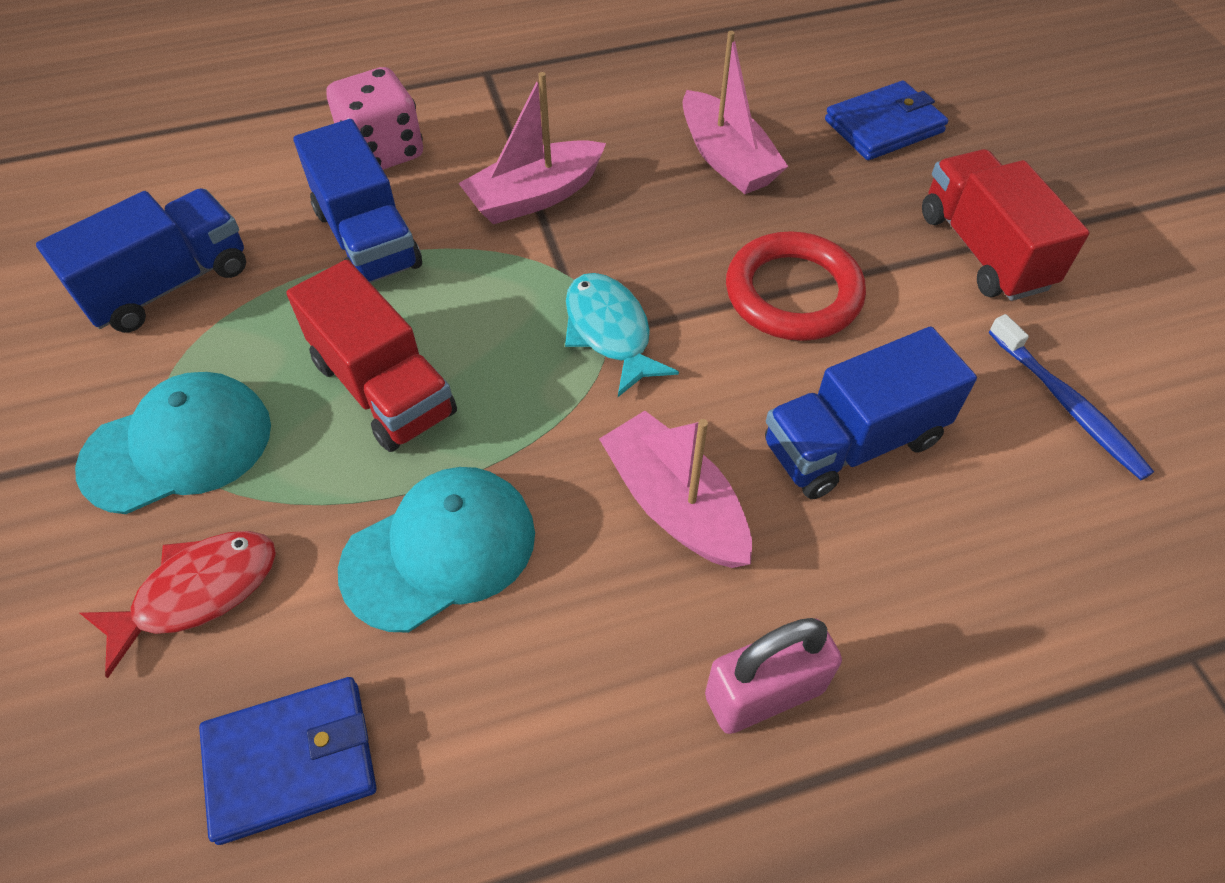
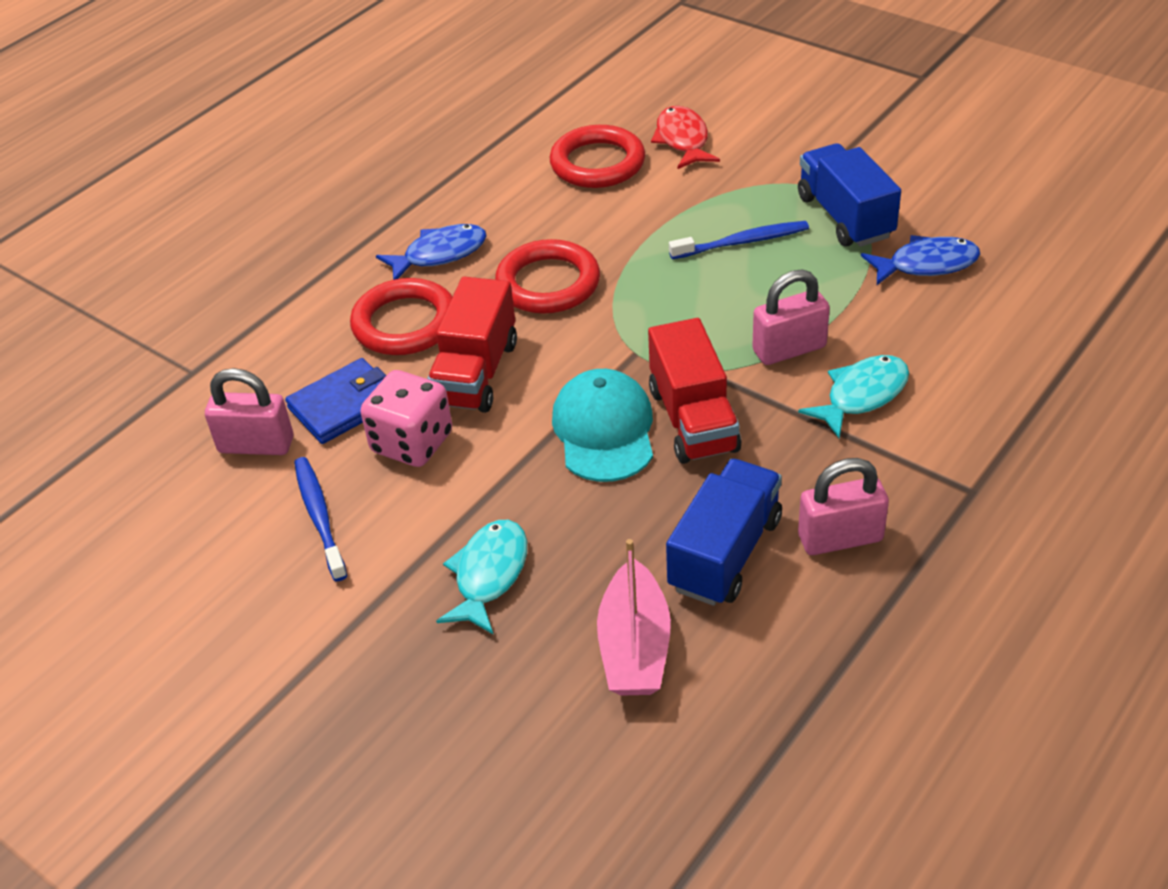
blue fish: 0 -> 2
blue toothbrush: 1 -> 2
blue truck: 3 -> 2
blue wallet: 2 -> 1
pink boat: 3 -> 1
pink padlock: 1 -> 3
red ring: 1 -> 3
turquoise cap: 2 -> 1
turquoise fish: 1 -> 2

